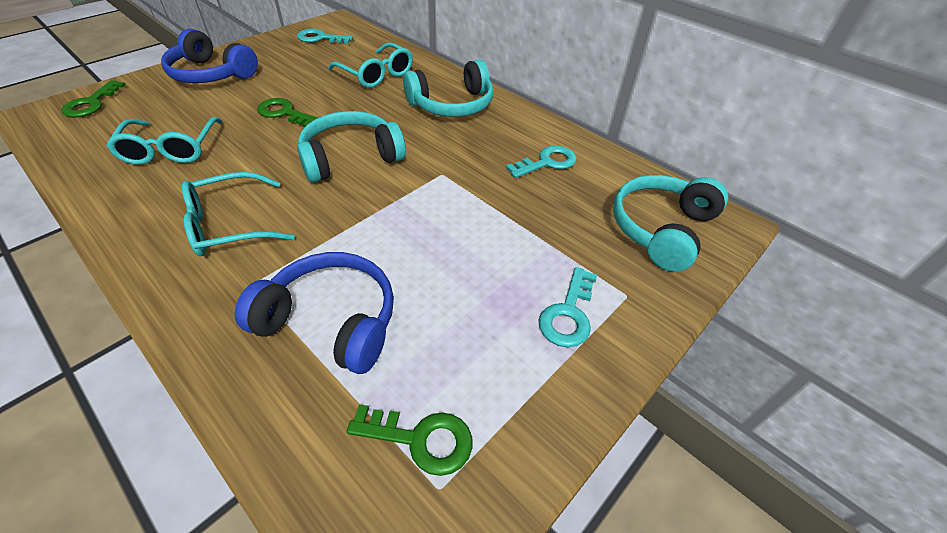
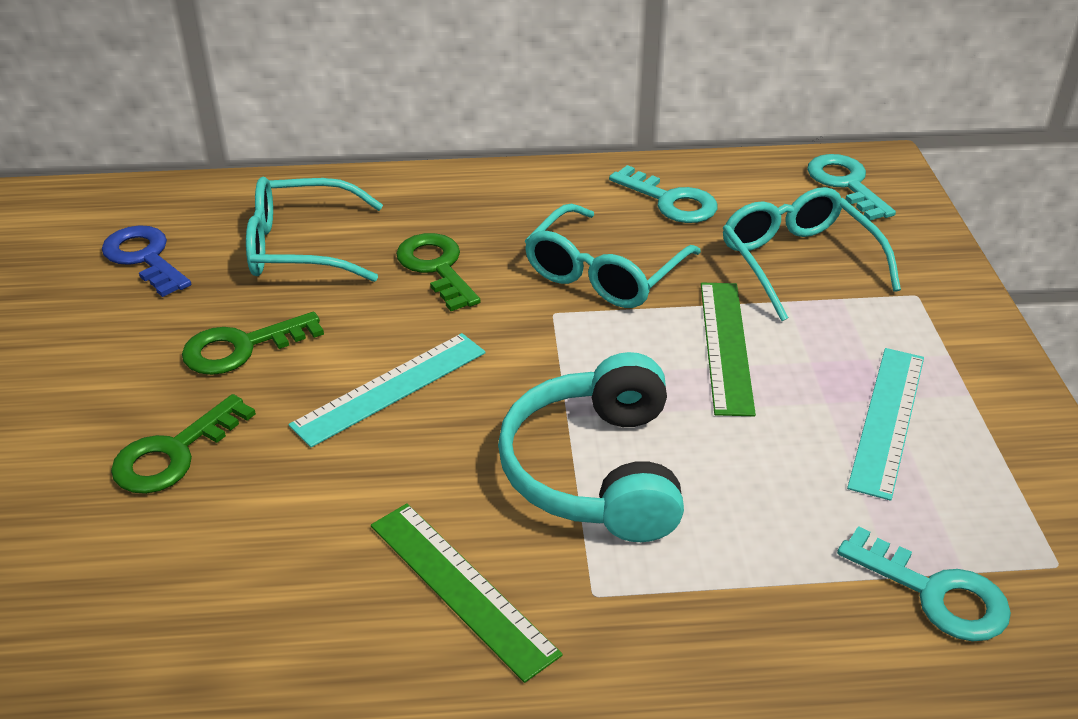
blue headphones: 2 -> 0
blue key: 0 -> 1
green ruler: 0 -> 2
turquoise headphones: 3 -> 1
turquoise ruler: 0 -> 2

